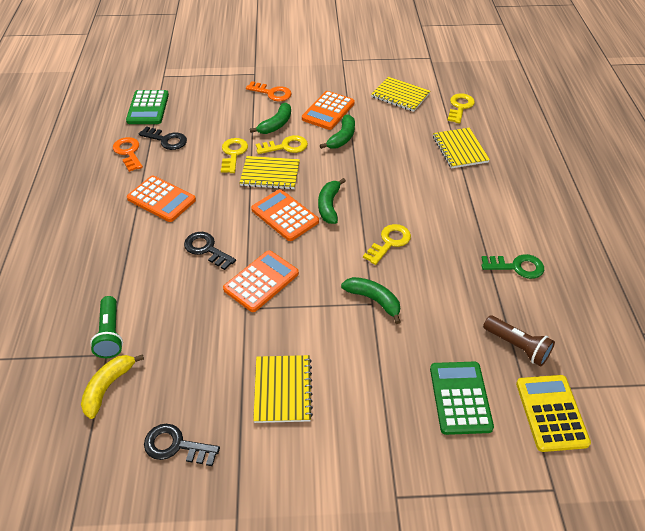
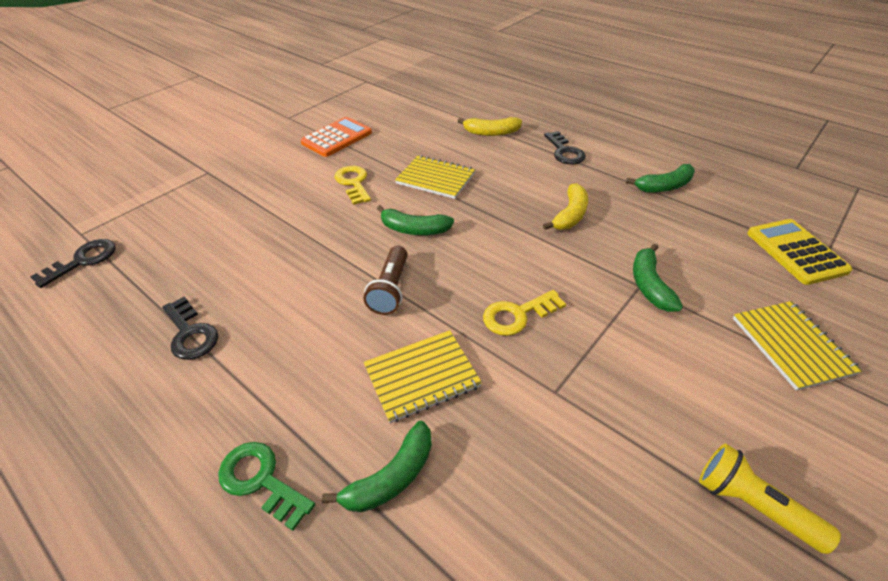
green calculator: 2 -> 0
green flashlight: 1 -> 0
orange calculator: 4 -> 1
orange key: 2 -> 0
yellow banana: 1 -> 2
yellow flashlight: 0 -> 1
yellow key: 4 -> 2
yellow notebook: 4 -> 3

